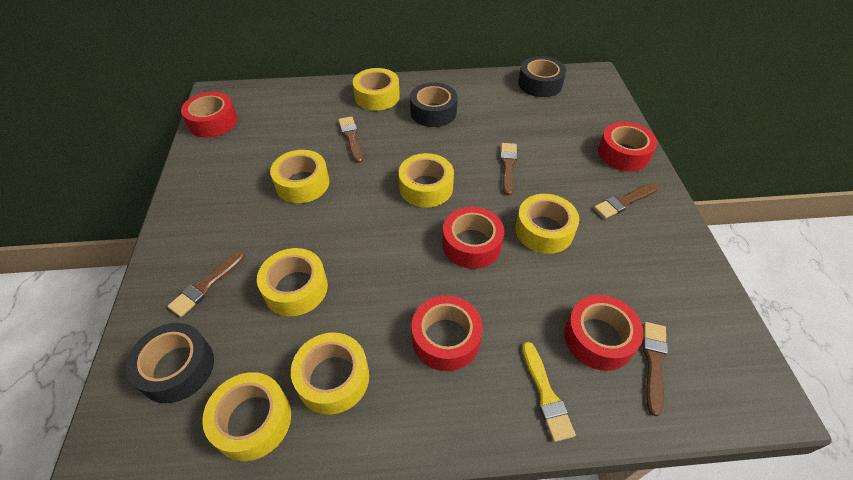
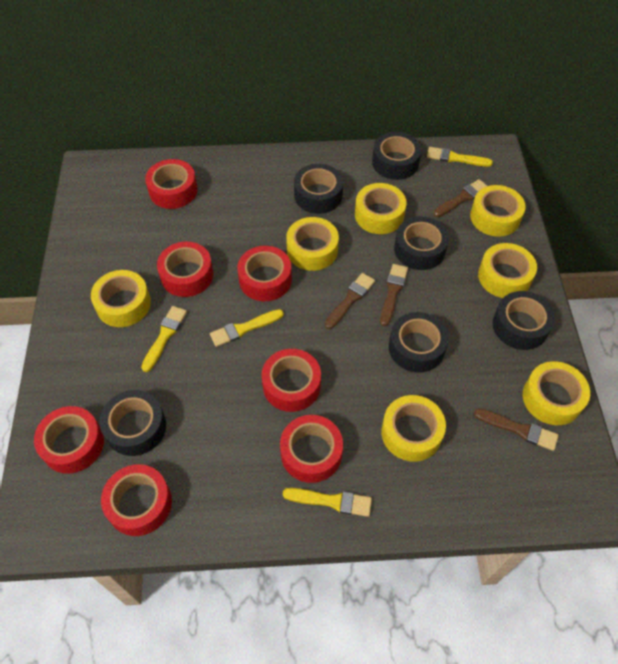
black tape: 3 -> 6
brown brush: 5 -> 4
red tape: 5 -> 7
yellow brush: 1 -> 4

